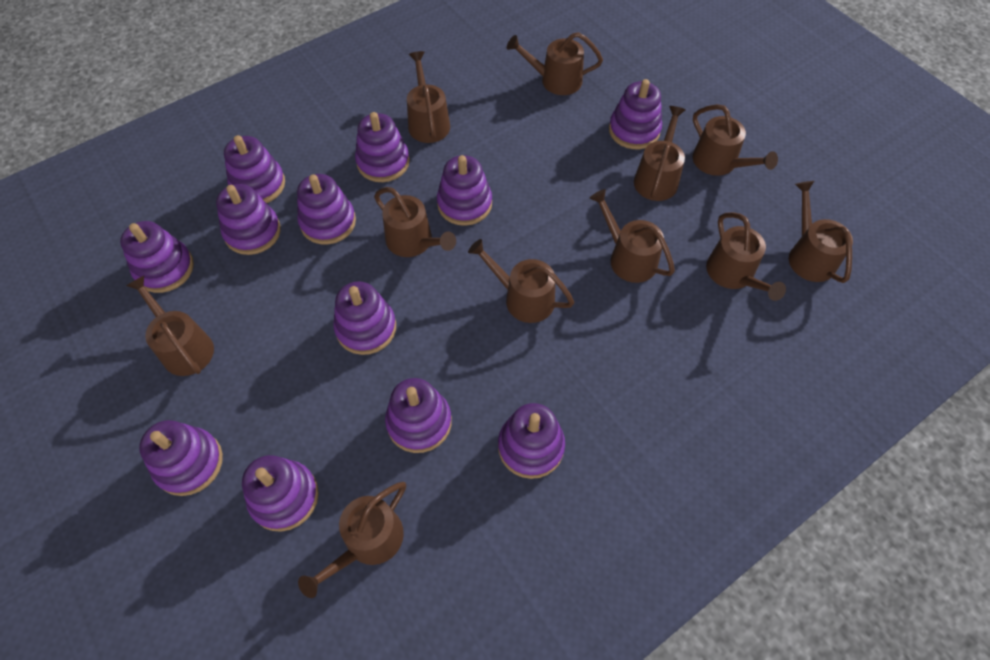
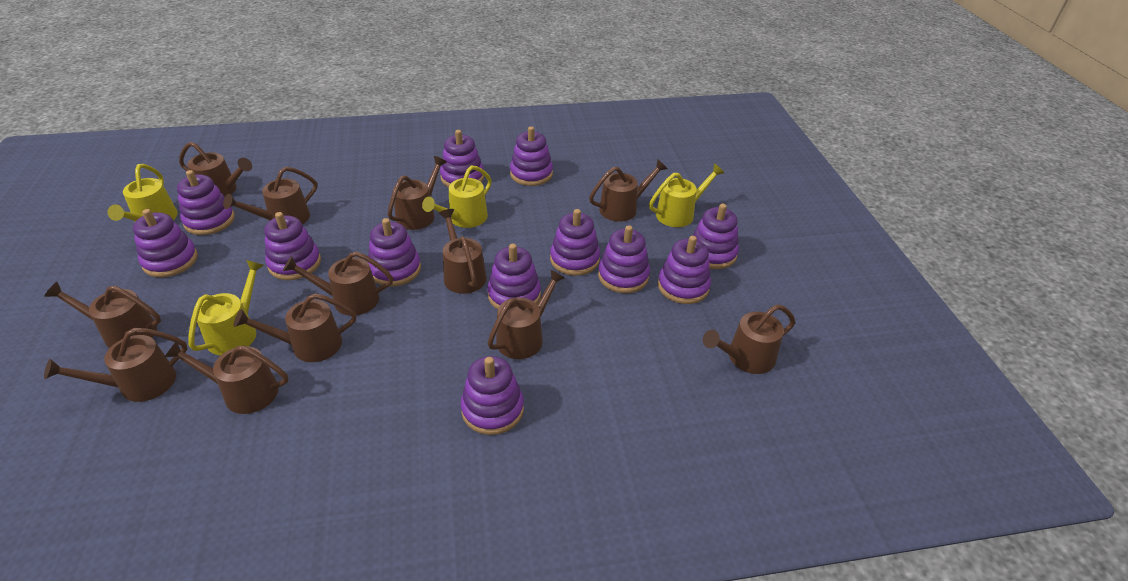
brown watering can: 11 -> 12
yellow watering can: 0 -> 4

